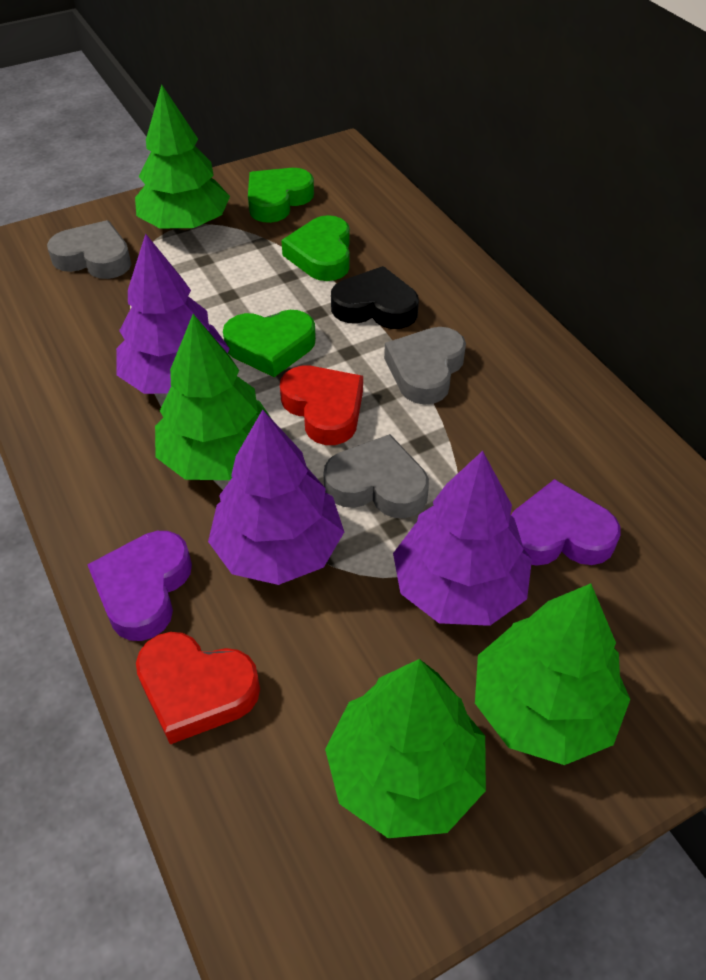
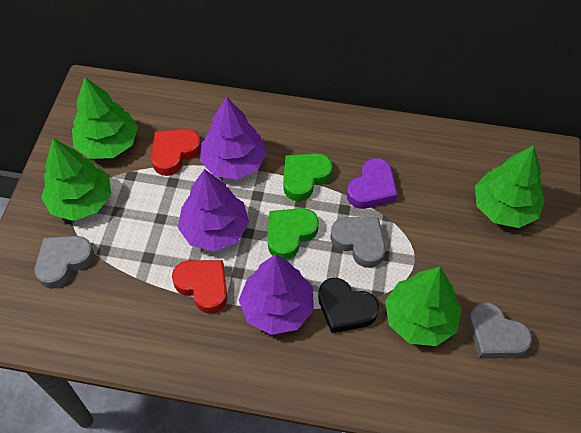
green heart: 3 -> 2
purple heart: 2 -> 1

